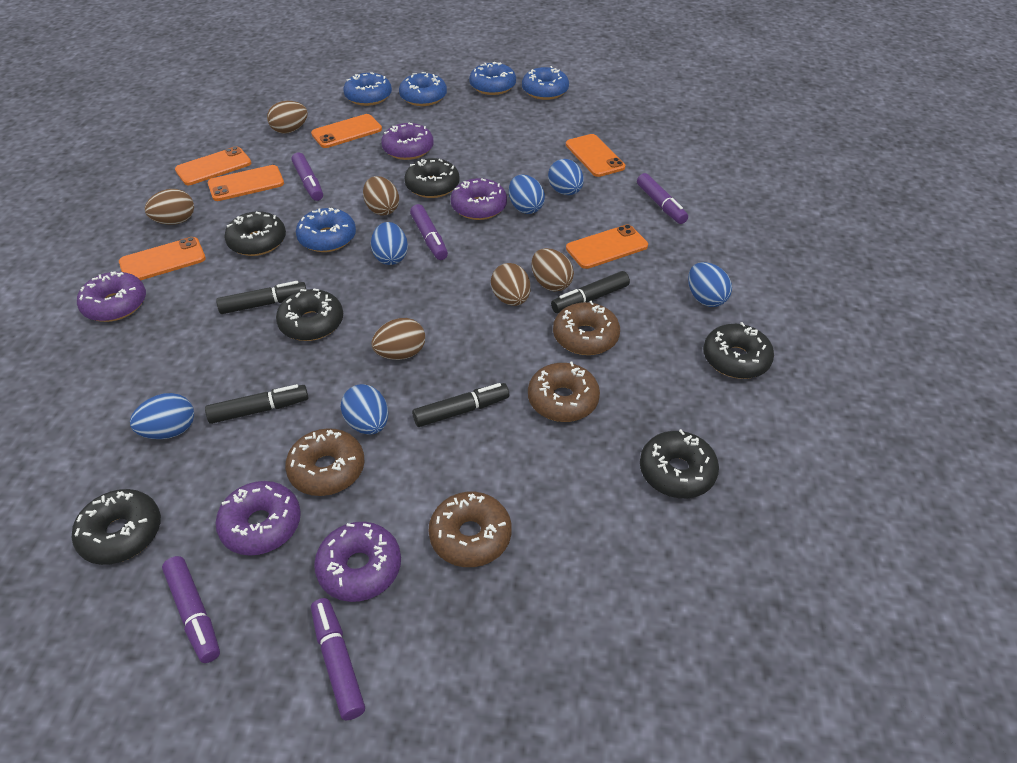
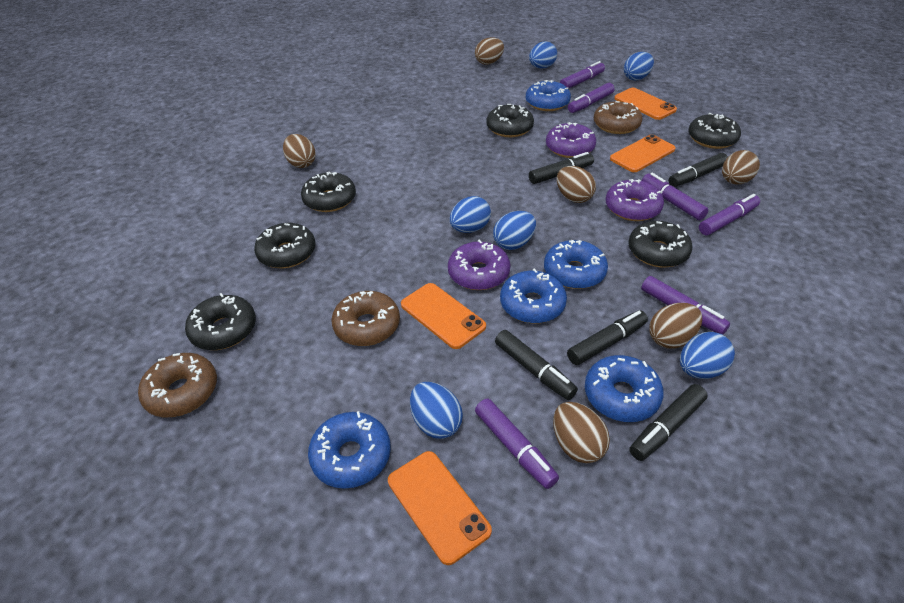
black marker: 4 -> 5
brown donut: 4 -> 3
orange phone: 6 -> 4
purple donut: 5 -> 3
purple marker: 5 -> 6

